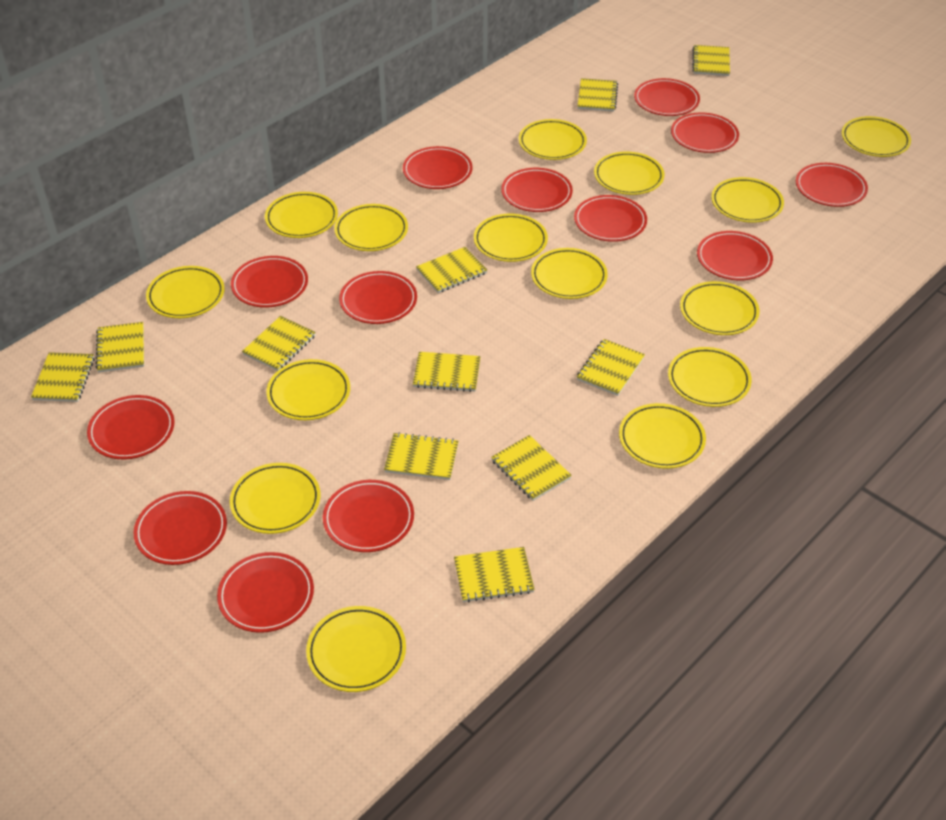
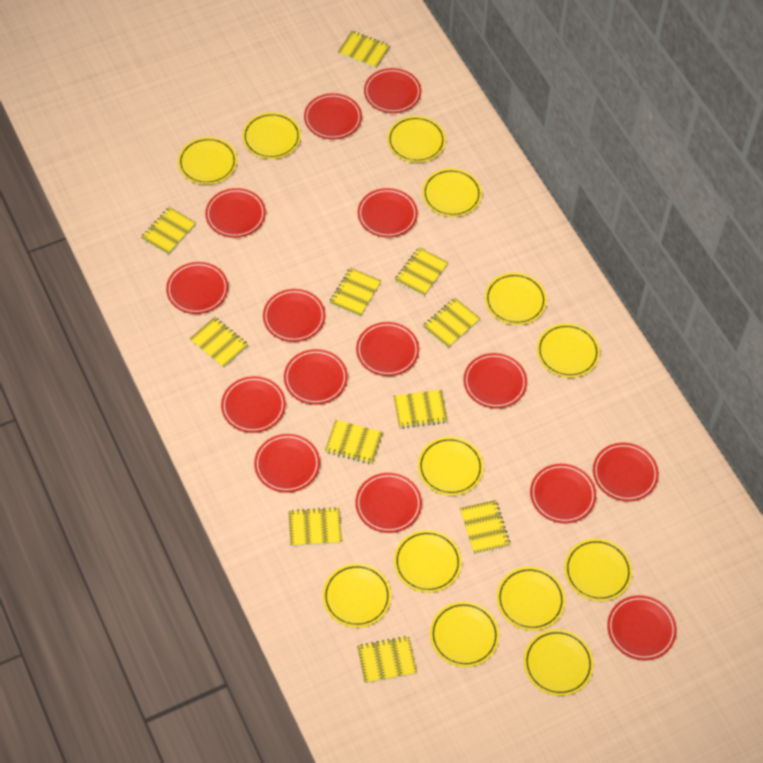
red plate: 13 -> 15
yellow plate: 15 -> 13

